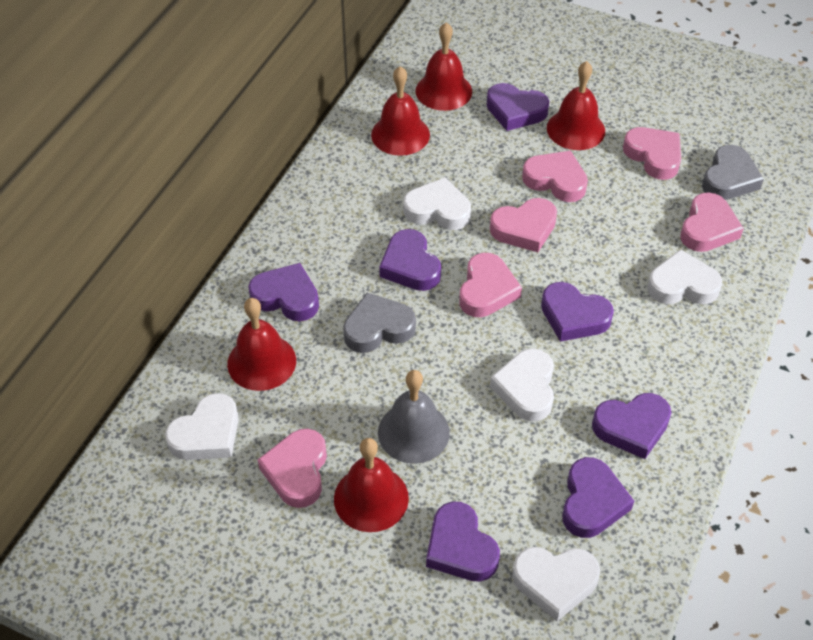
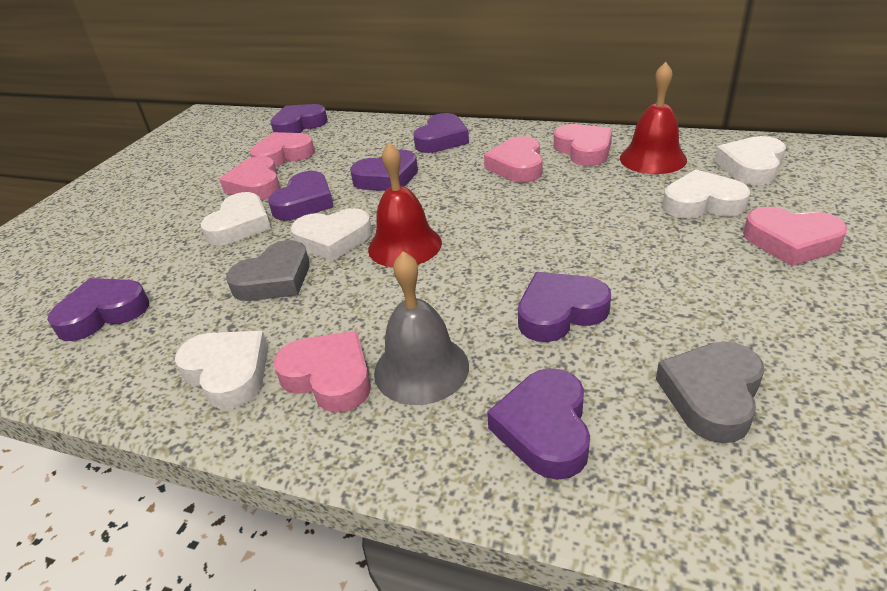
red bell: 5 -> 2

